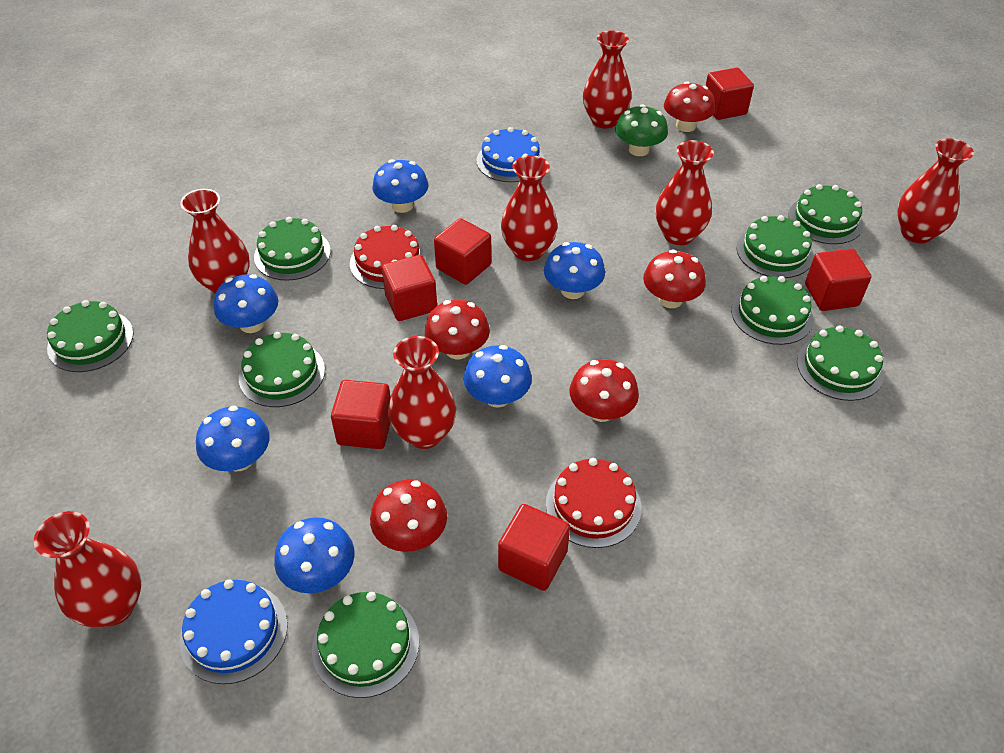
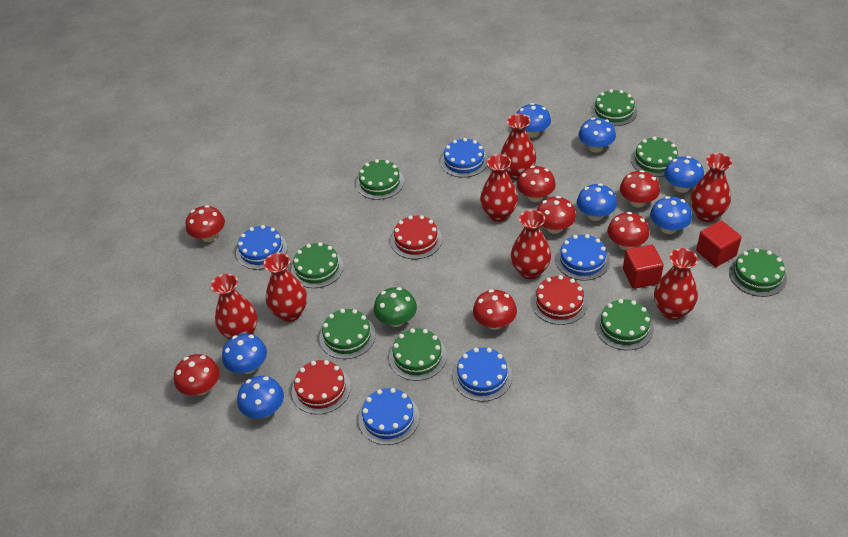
blue cake: 2 -> 5
blue mushroom: 6 -> 7
red cake: 2 -> 3
red cube: 6 -> 2
red mushroom: 5 -> 7

